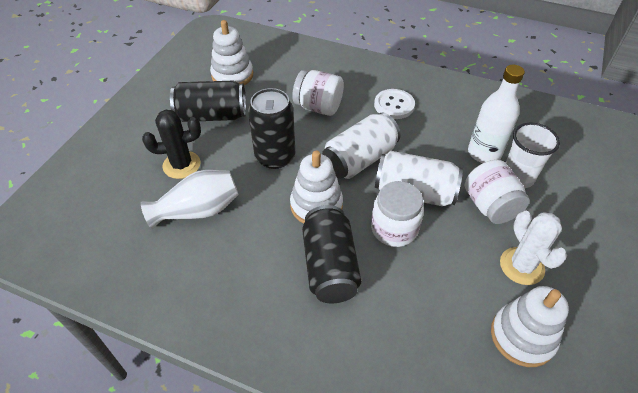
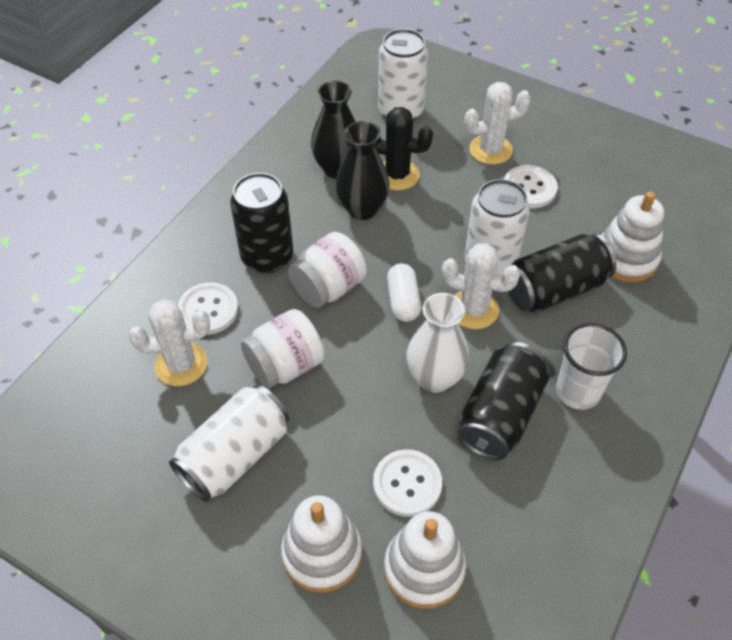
black vase: 0 -> 2
white bottle: 1 -> 0
white button: 1 -> 3
white cactus: 1 -> 3
white can: 2 -> 3
white capsule: 0 -> 1
white jar: 3 -> 2

